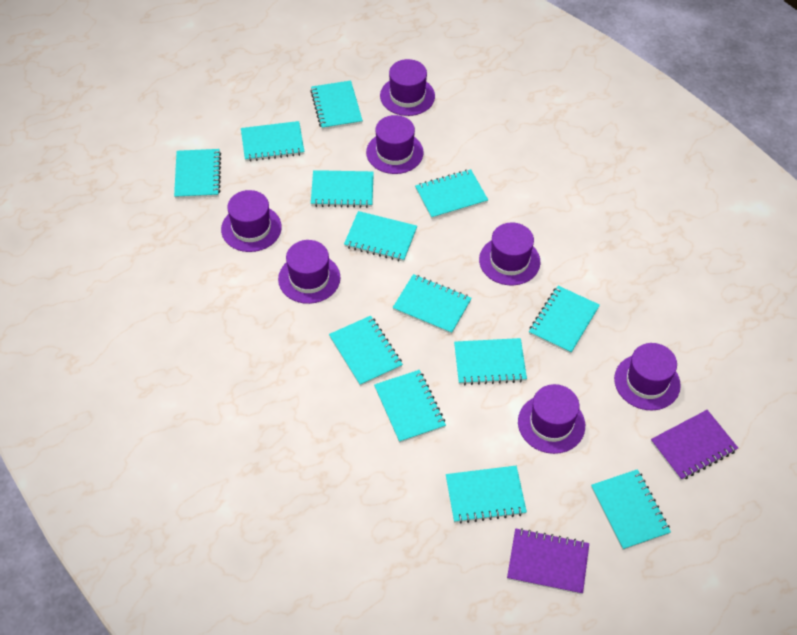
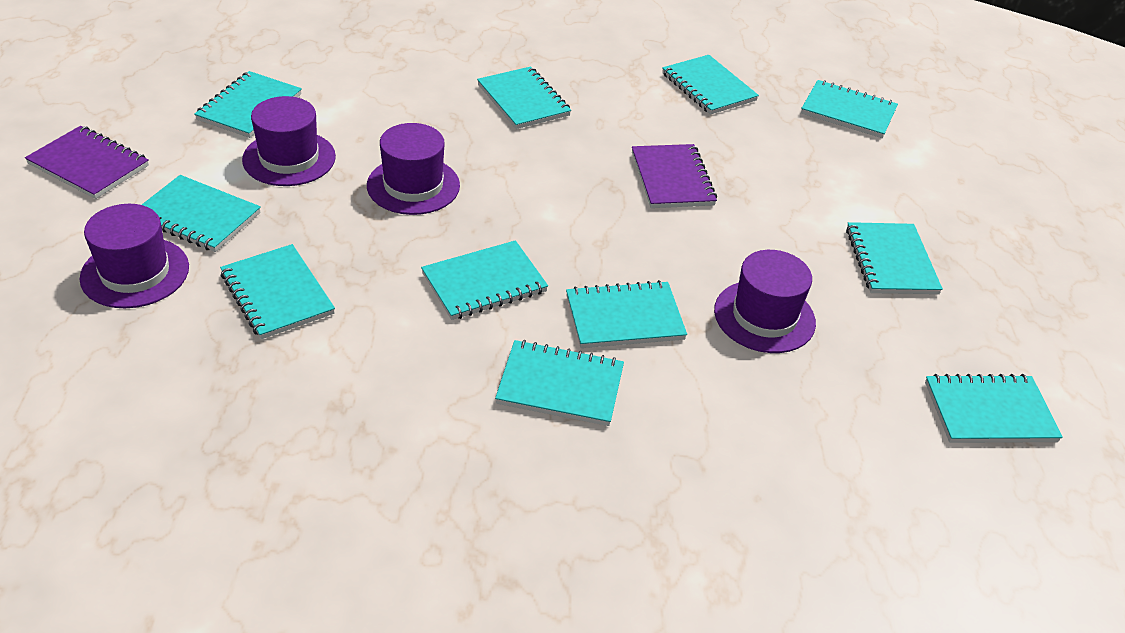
purple hat: 7 -> 4
turquoise notebook: 13 -> 11

